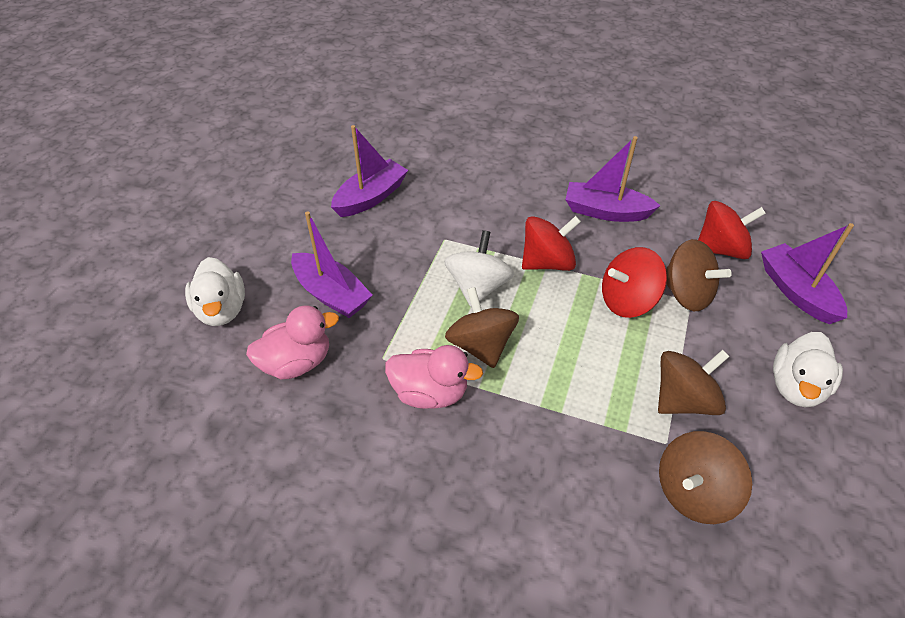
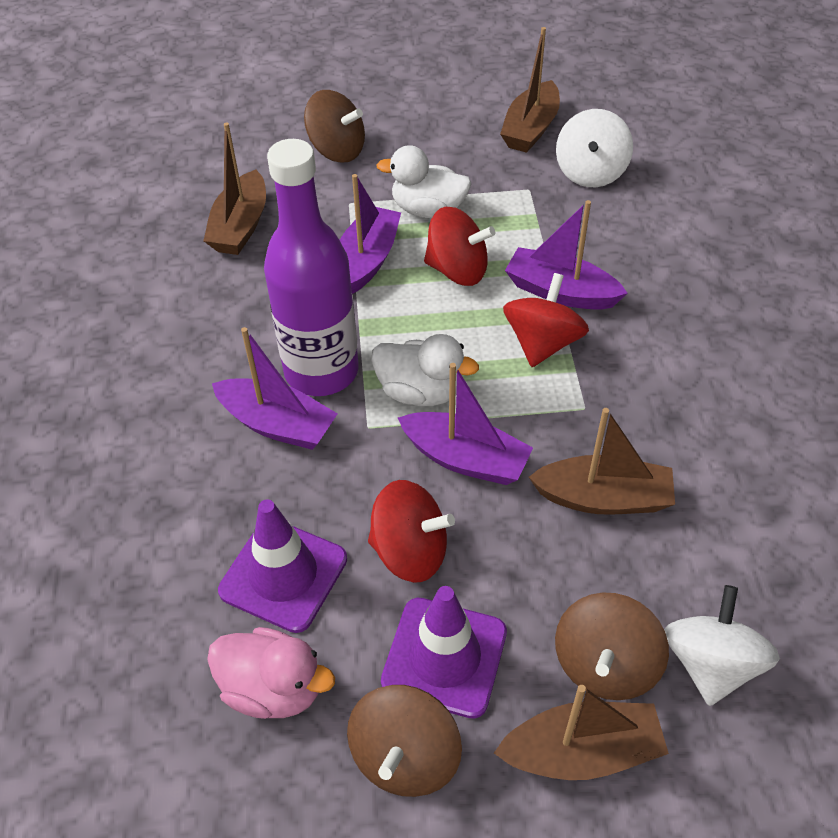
brown boat: 0 -> 4
brown spinning top: 4 -> 3
pink duck: 2 -> 1
purple bottle: 0 -> 1
purple traffic cone: 0 -> 2
white spinning top: 1 -> 2

